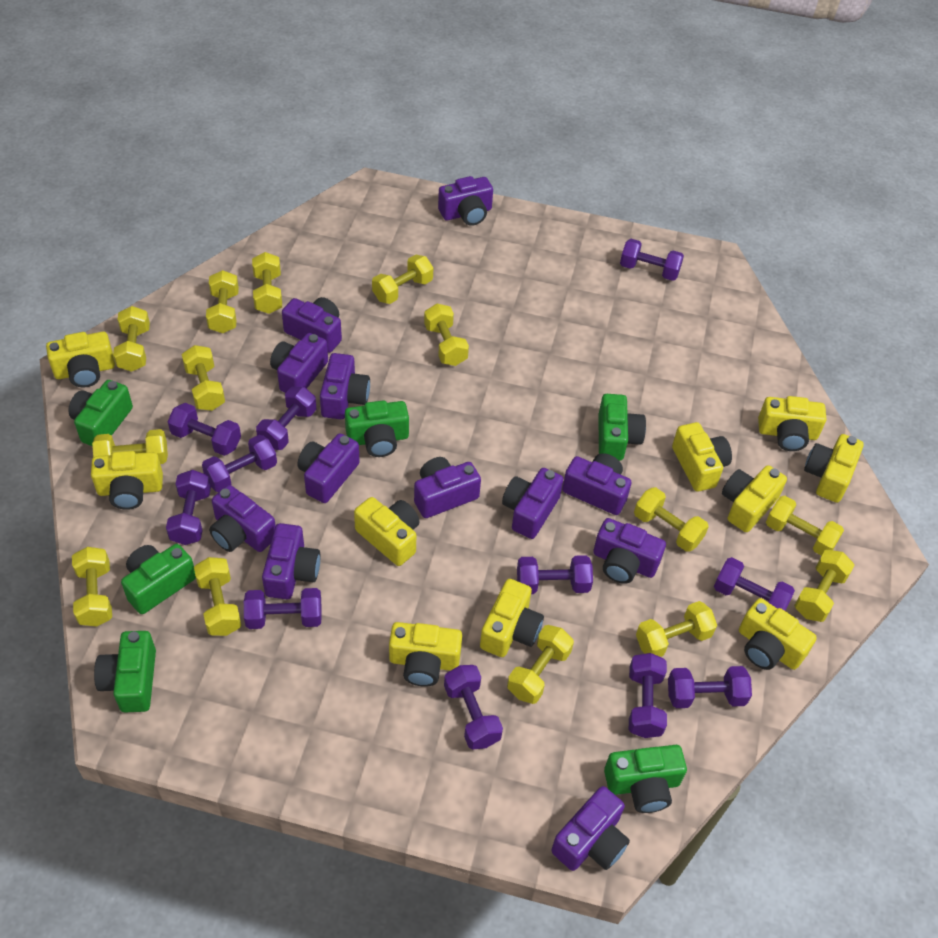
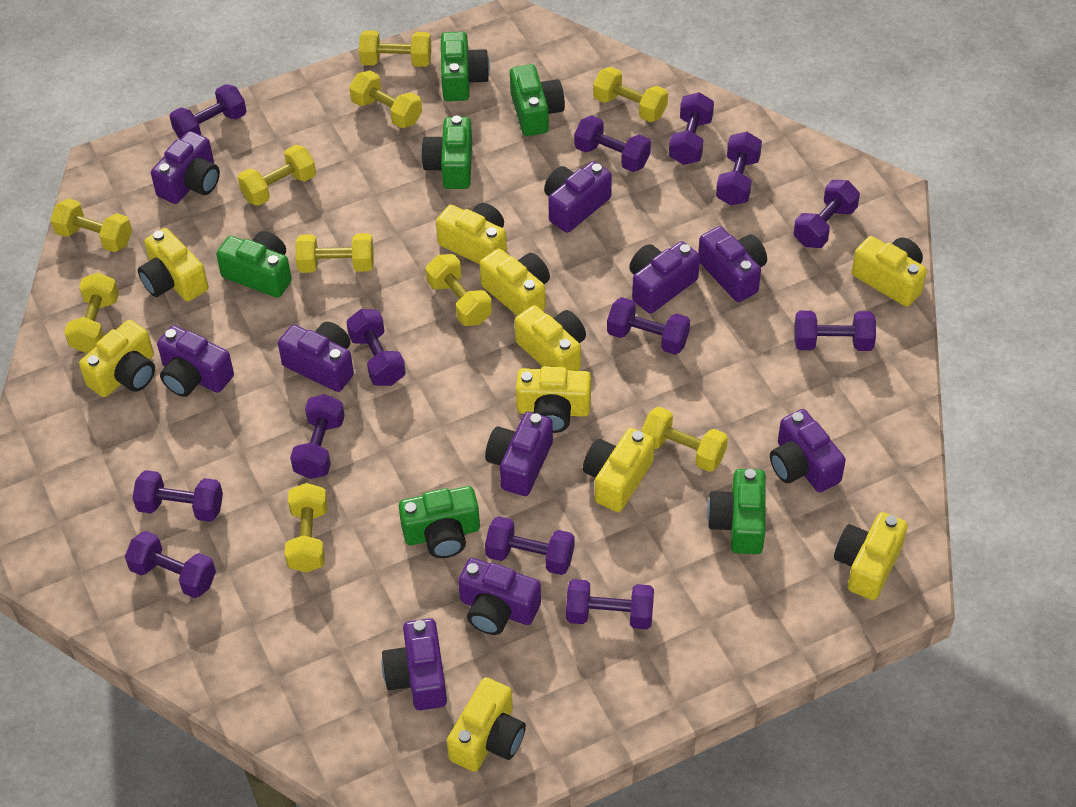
purple camera: 12 -> 10
purple dumbbell: 11 -> 13
yellow dumbbell: 14 -> 10

